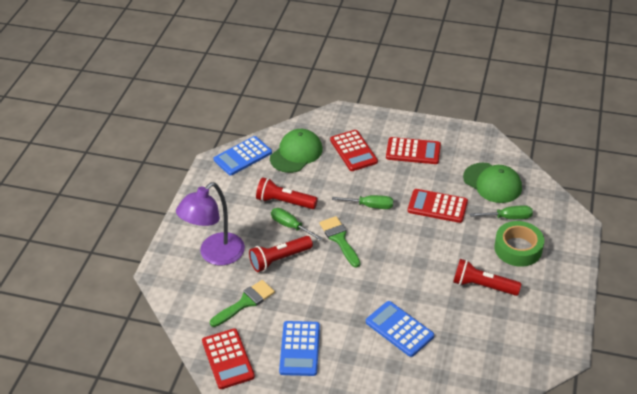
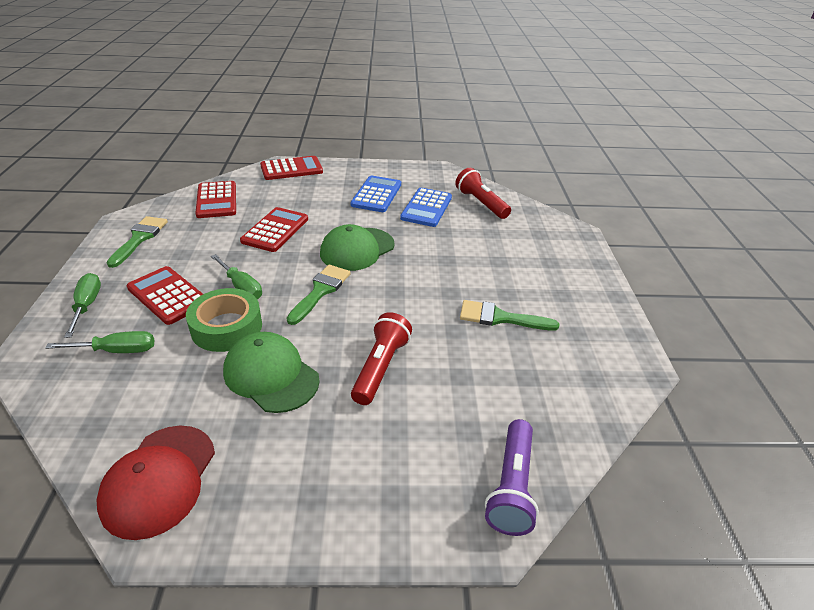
blue calculator: 3 -> 2
green brush: 2 -> 3
purple flashlight: 0 -> 1
purple lamp: 1 -> 0
red cap: 0 -> 1
red flashlight: 3 -> 2

